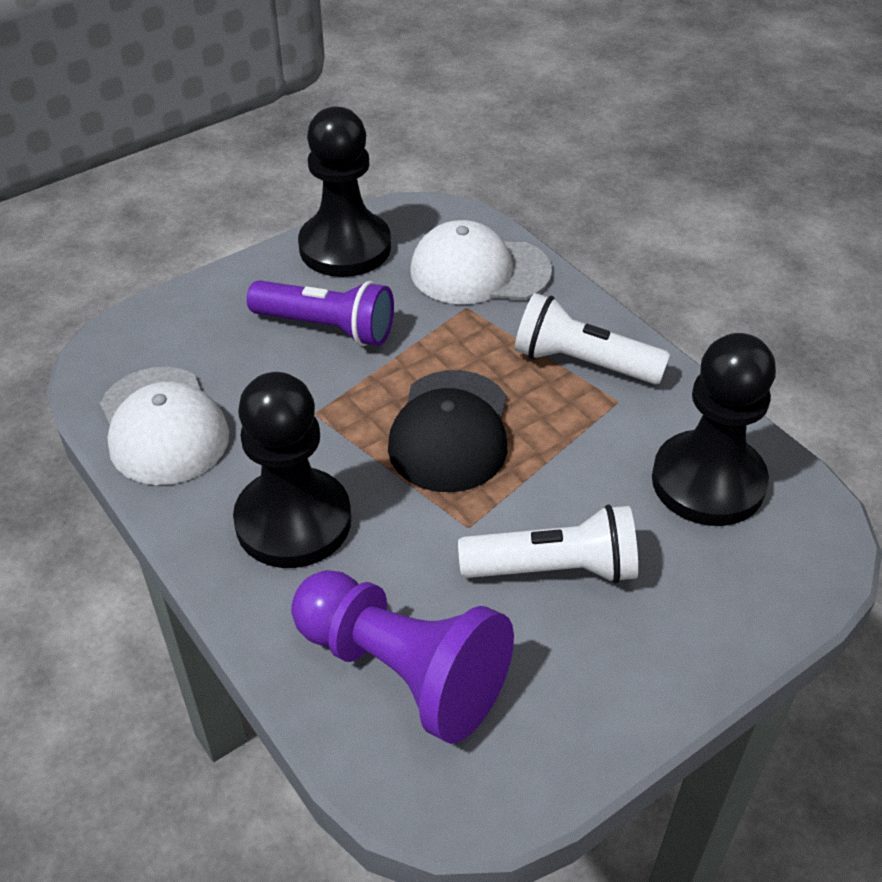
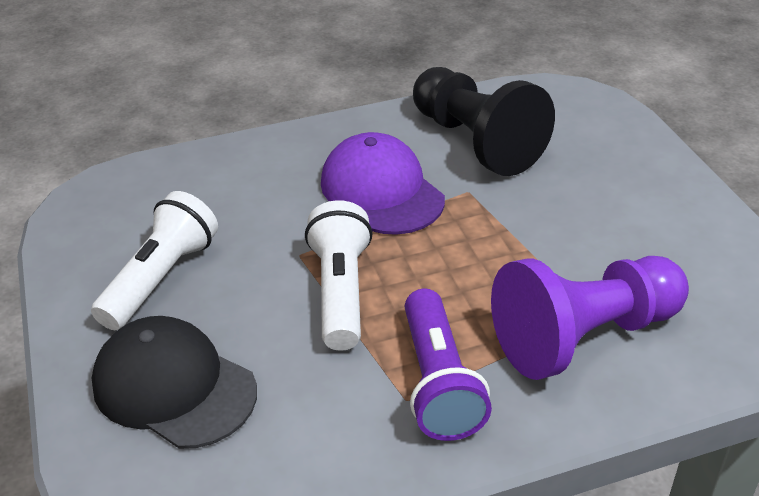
black pawn: 3 -> 1
purple cap: 0 -> 1
white cap: 2 -> 0

